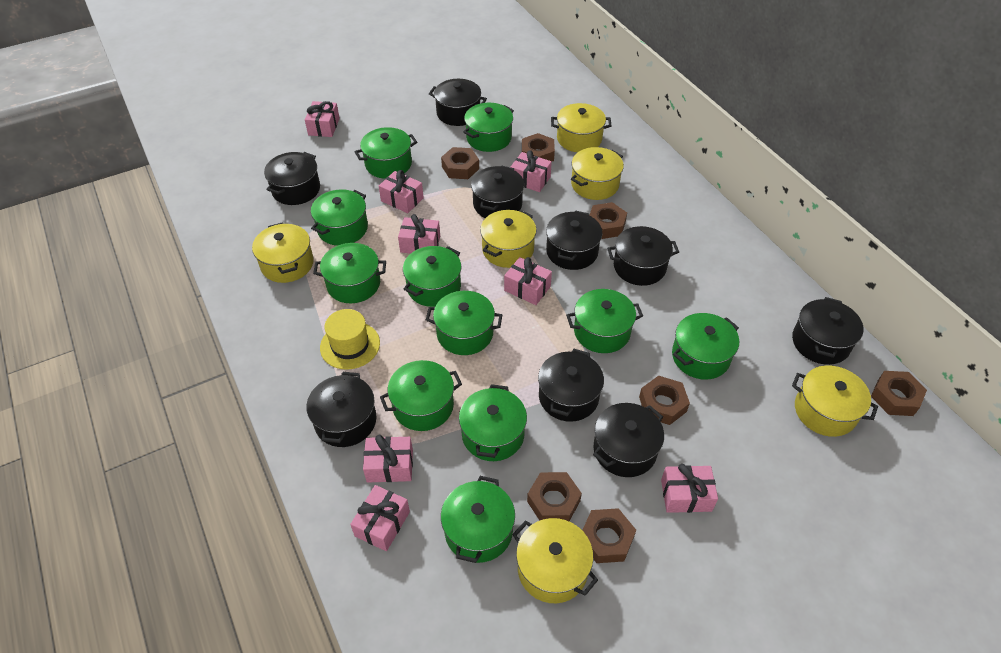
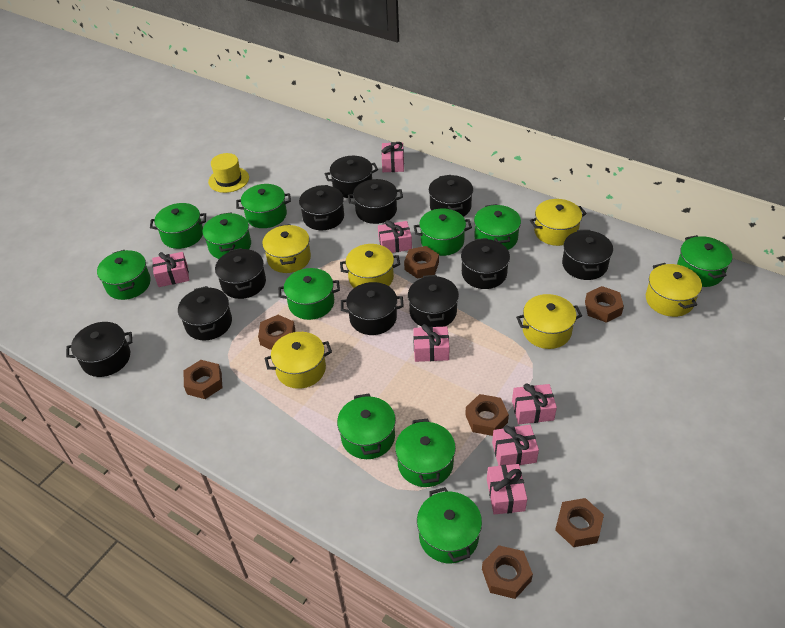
black pot: 9 -> 11
pink gift: 8 -> 7

